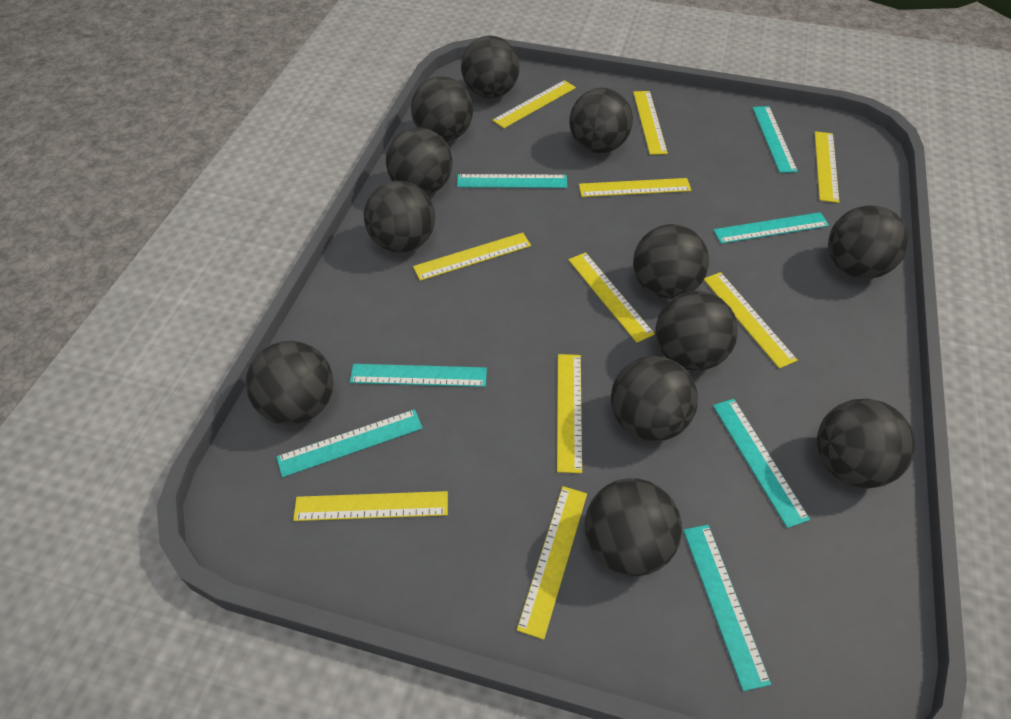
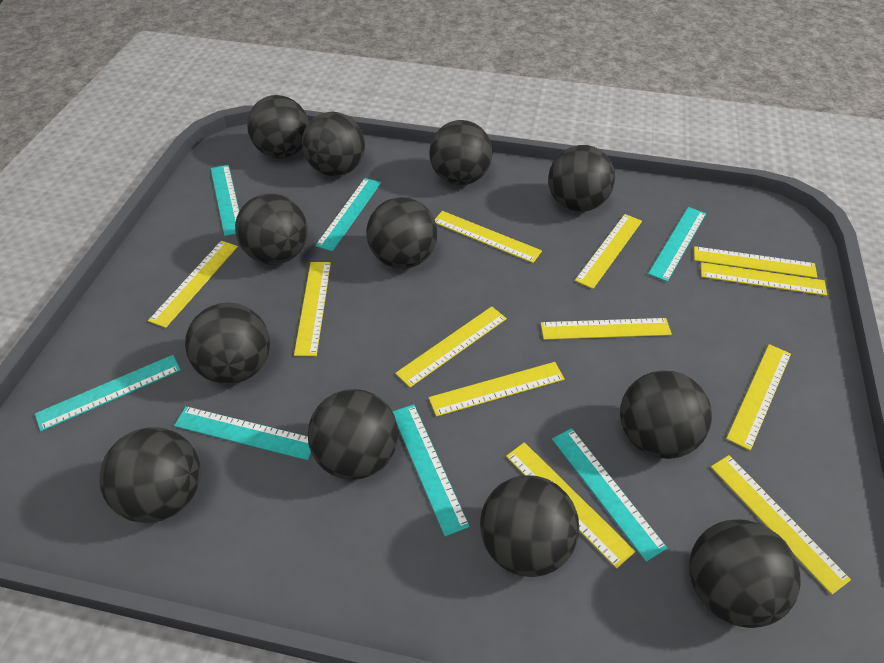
yellow ruler: 10 -> 12

